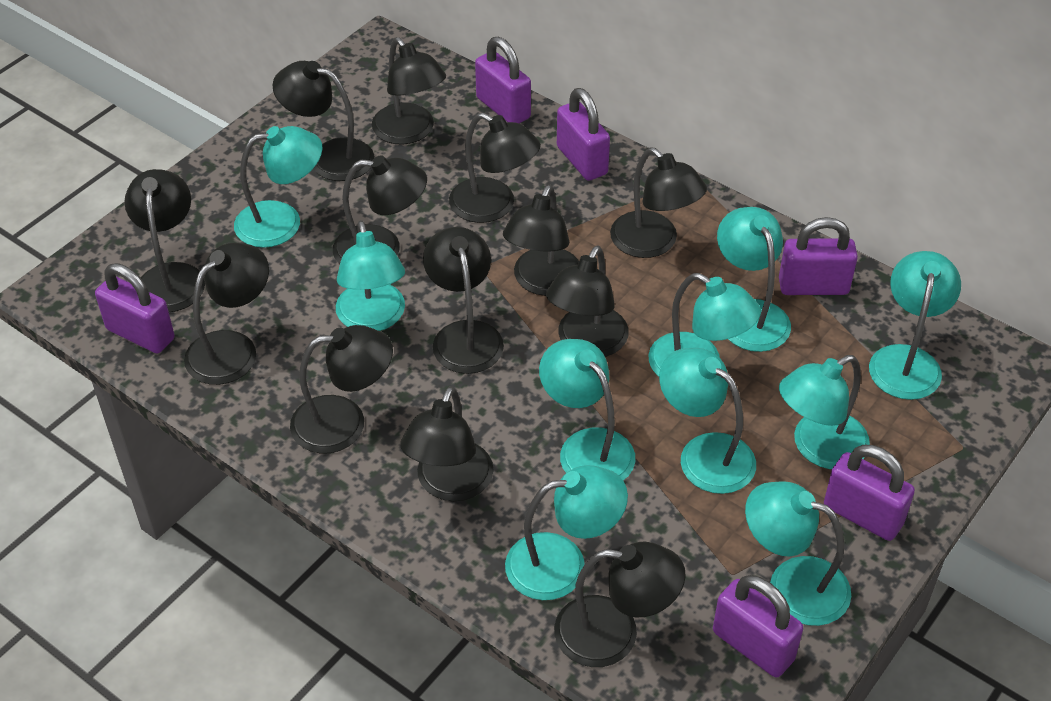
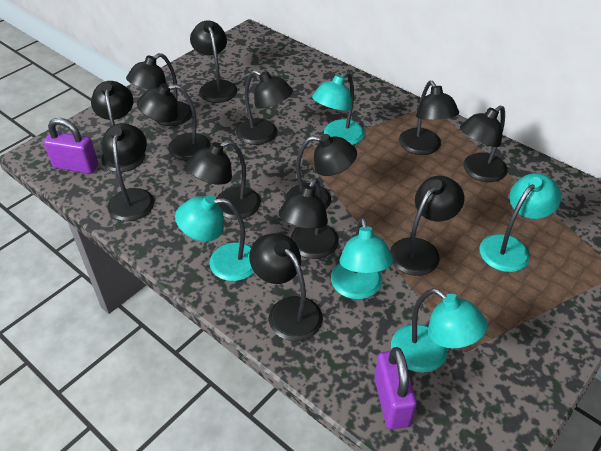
purple padlock: 6 -> 2
turquoise lamp: 10 -> 5

